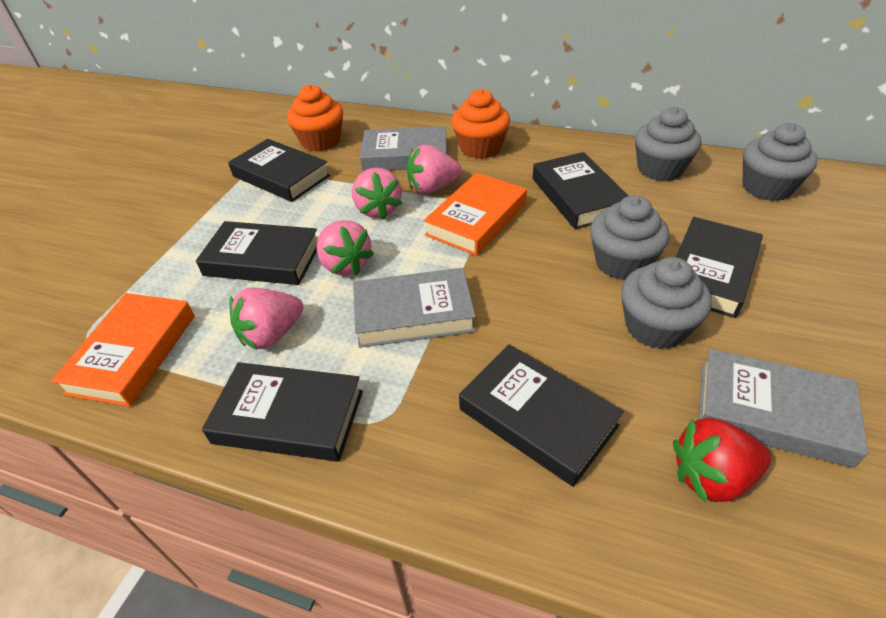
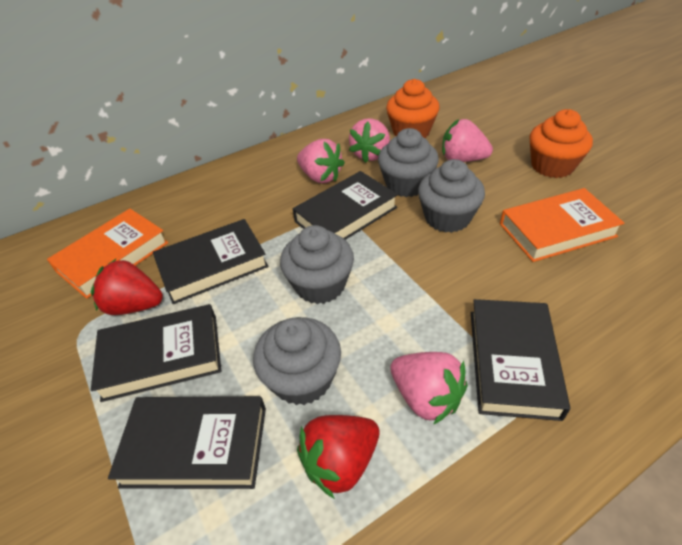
black book: 6 -> 5
grey book: 3 -> 0
red strawberry: 1 -> 2

